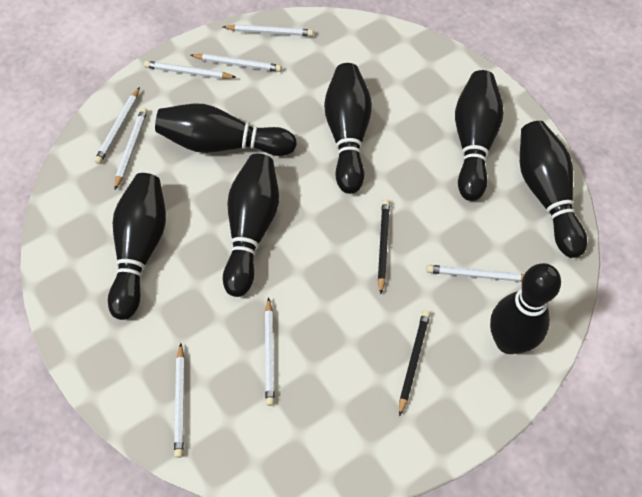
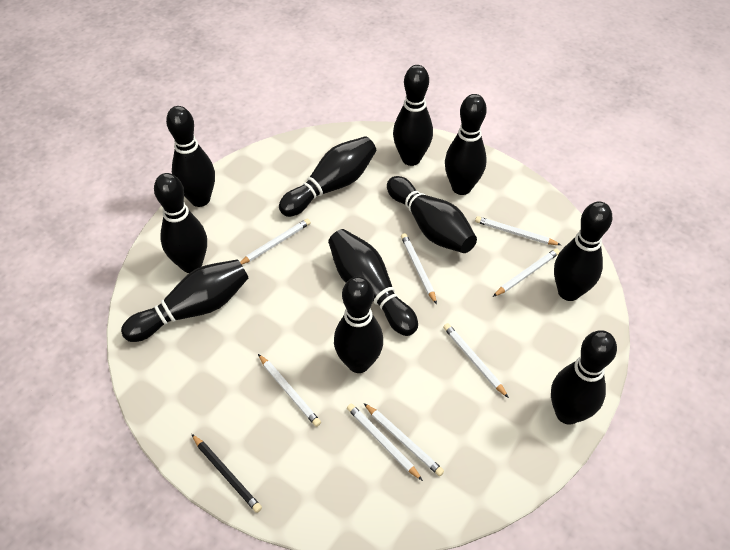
black bowling pin: 7 -> 11
black pencil: 2 -> 1

